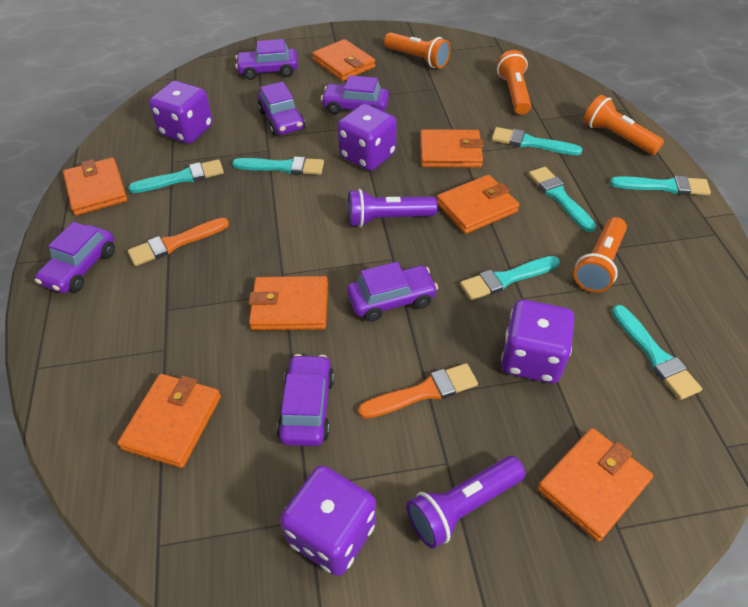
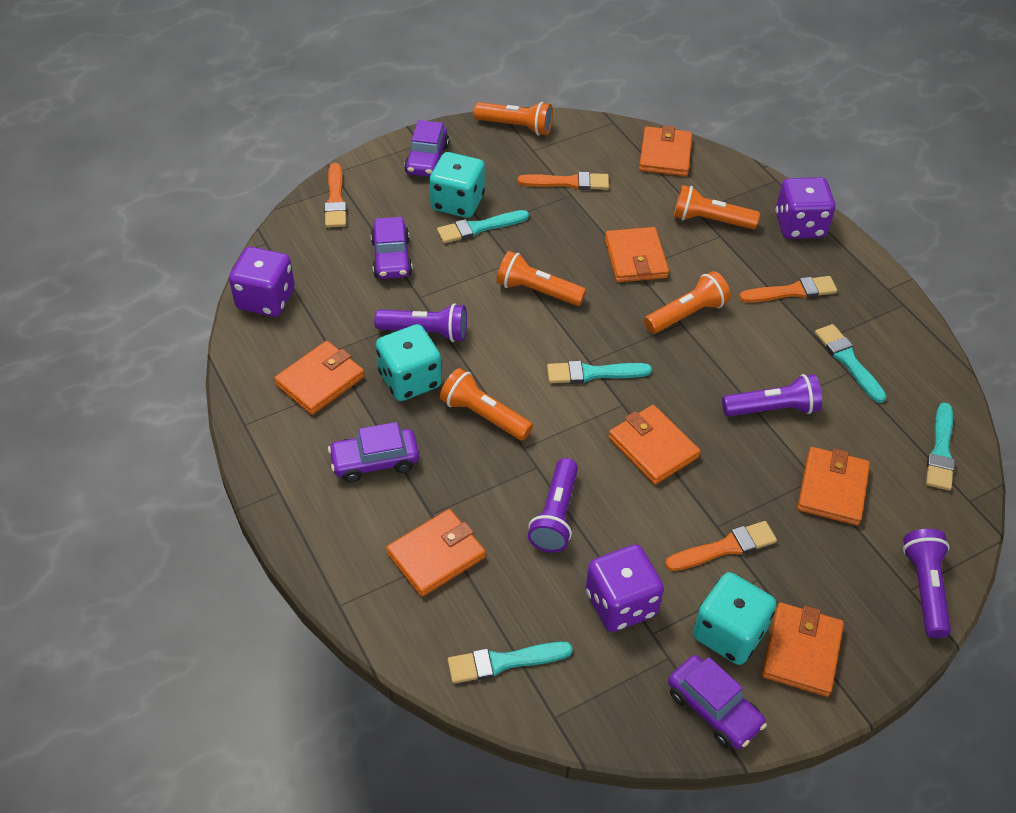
orange brush: 2 -> 4
orange flashlight: 4 -> 5
purple car: 6 -> 4
purple dice: 4 -> 3
purple flashlight: 2 -> 4
turquoise brush: 7 -> 5
turquoise dice: 0 -> 3

